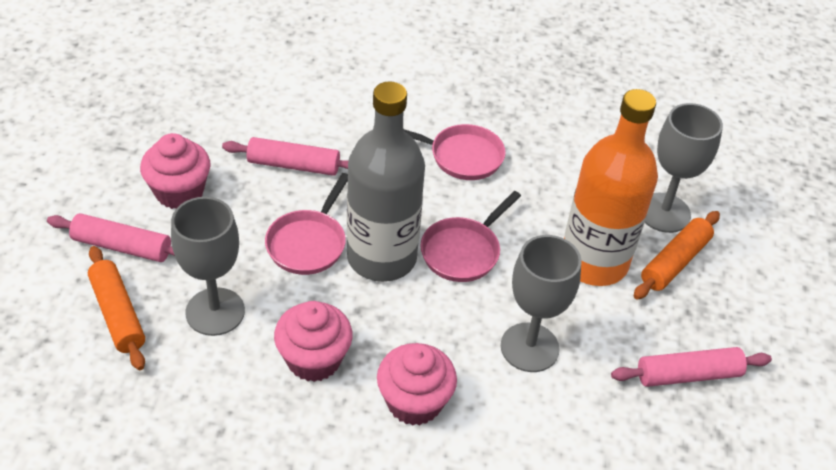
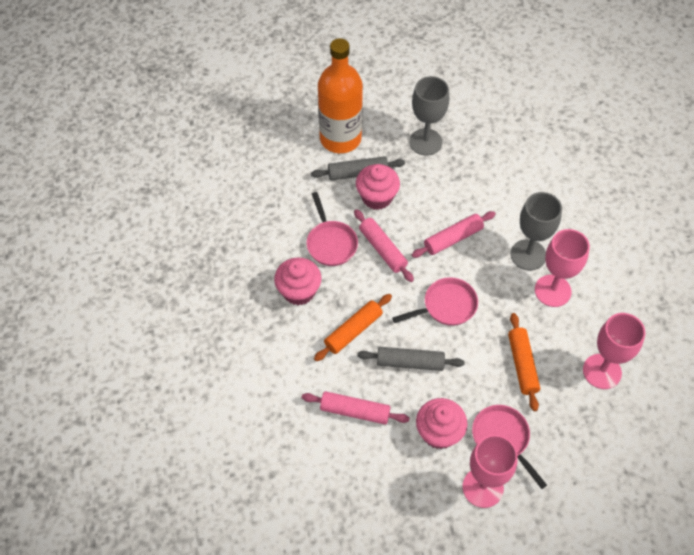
grey bottle: 1 -> 0
grey goblet: 3 -> 2
grey rolling pin: 0 -> 2
pink goblet: 0 -> 3

